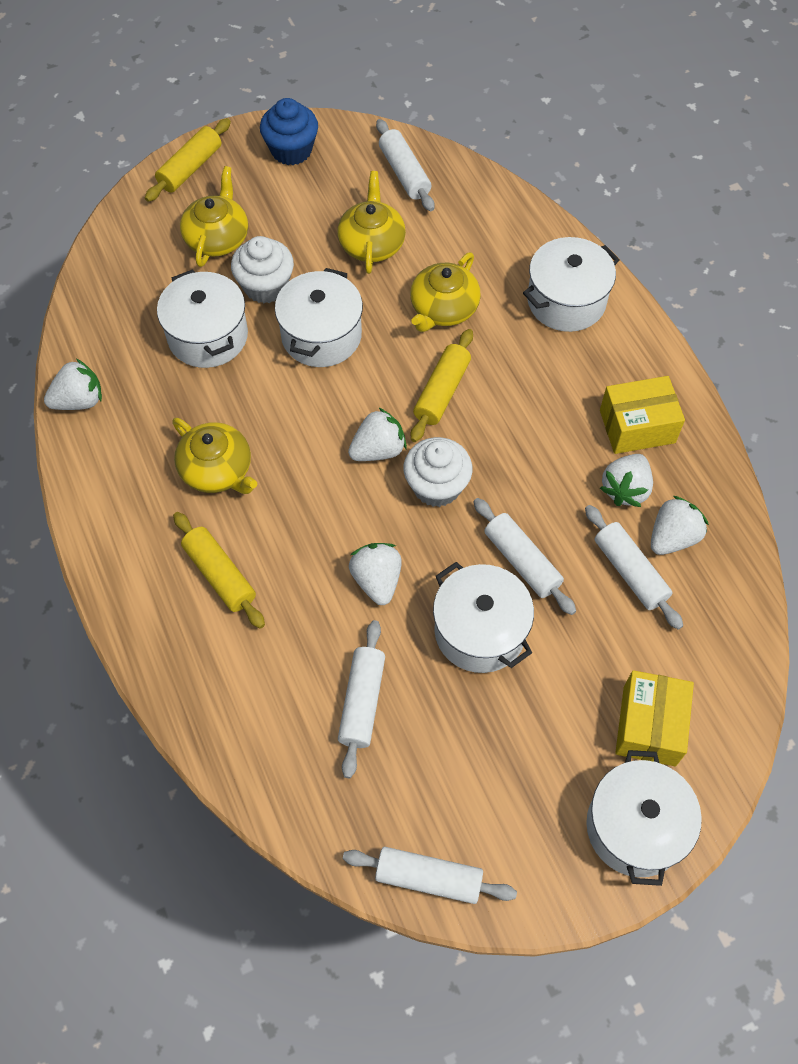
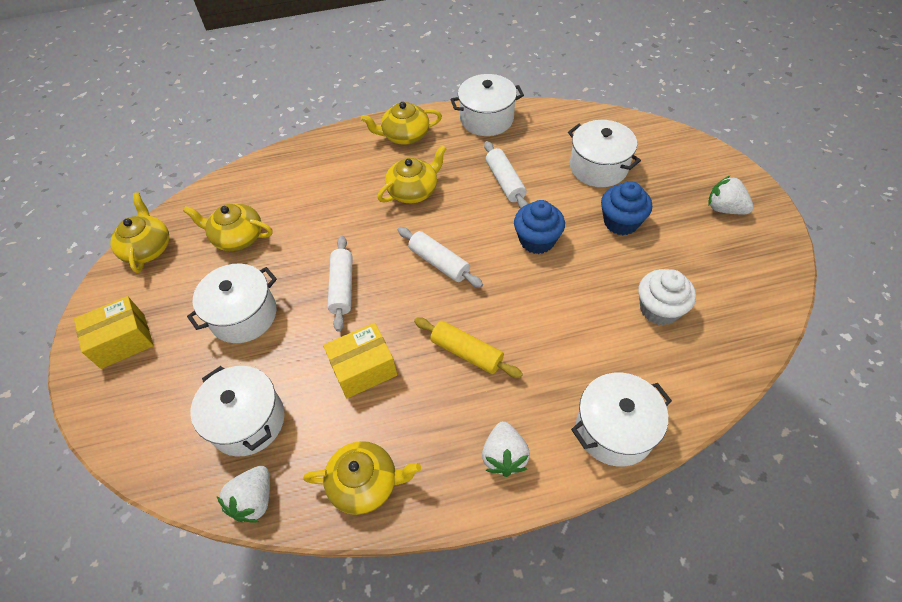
blue cupcake: 1 -> 2
white cupcake: 2 -> 1
white rolling pin: 5 -> 3
white strawberry: 5 -> 3
yellow rolling pin: 3 -> 1
yellow teapot: 4 -> 5

